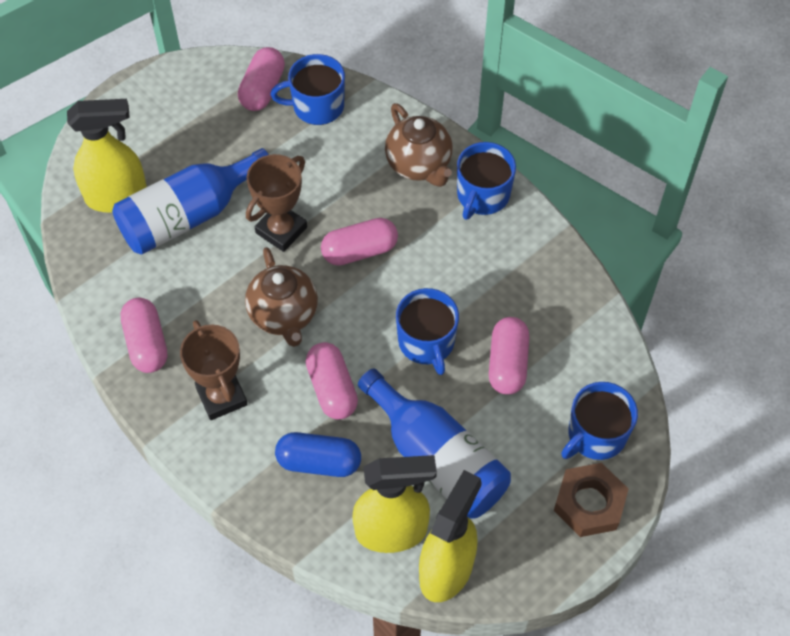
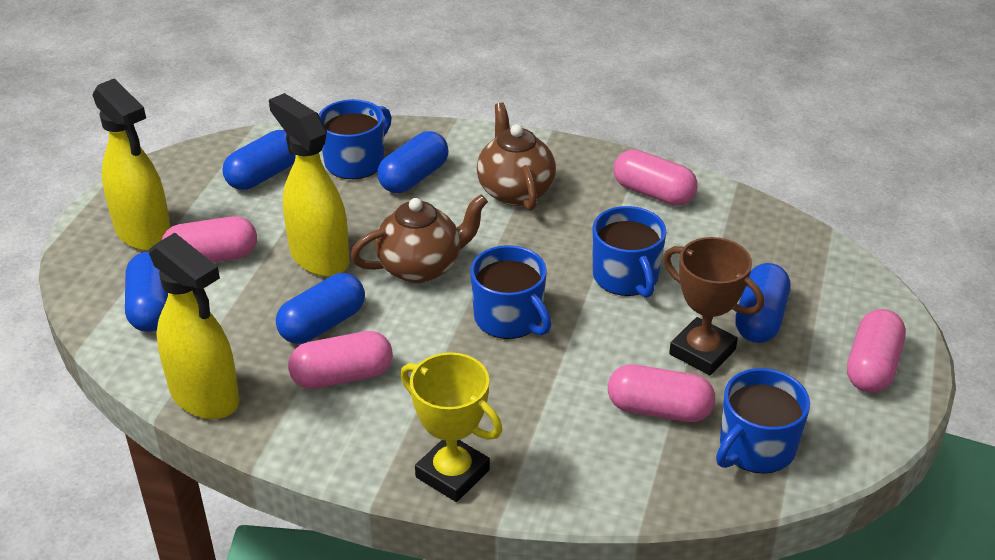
blue bottle: 2 -> 0
blue capsule: 1 -> 5
brown nut: 1 -> 0
brown trophy: 2 -> 1
yellow trophy: 0 -> 1

